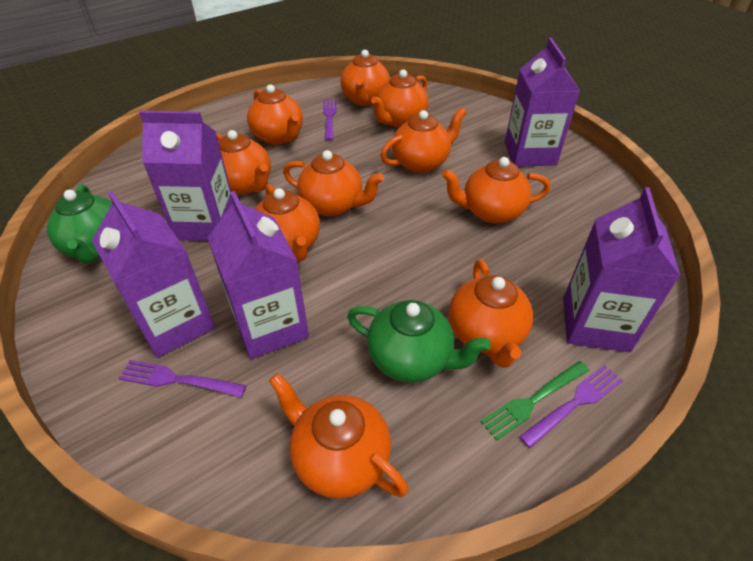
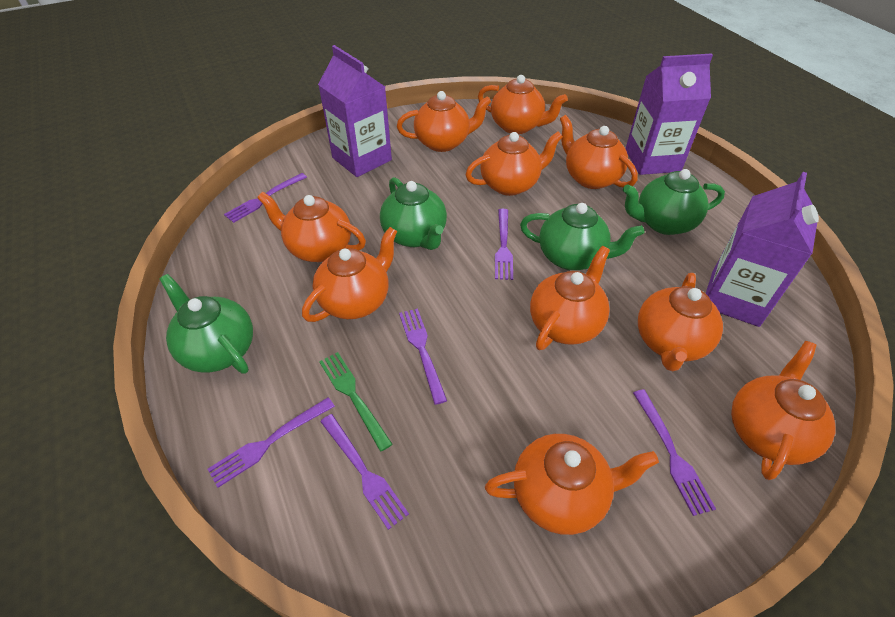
green teapot: 2 -> 4
purple carton: 5 -> 3
purple fork: 3 -> 6

